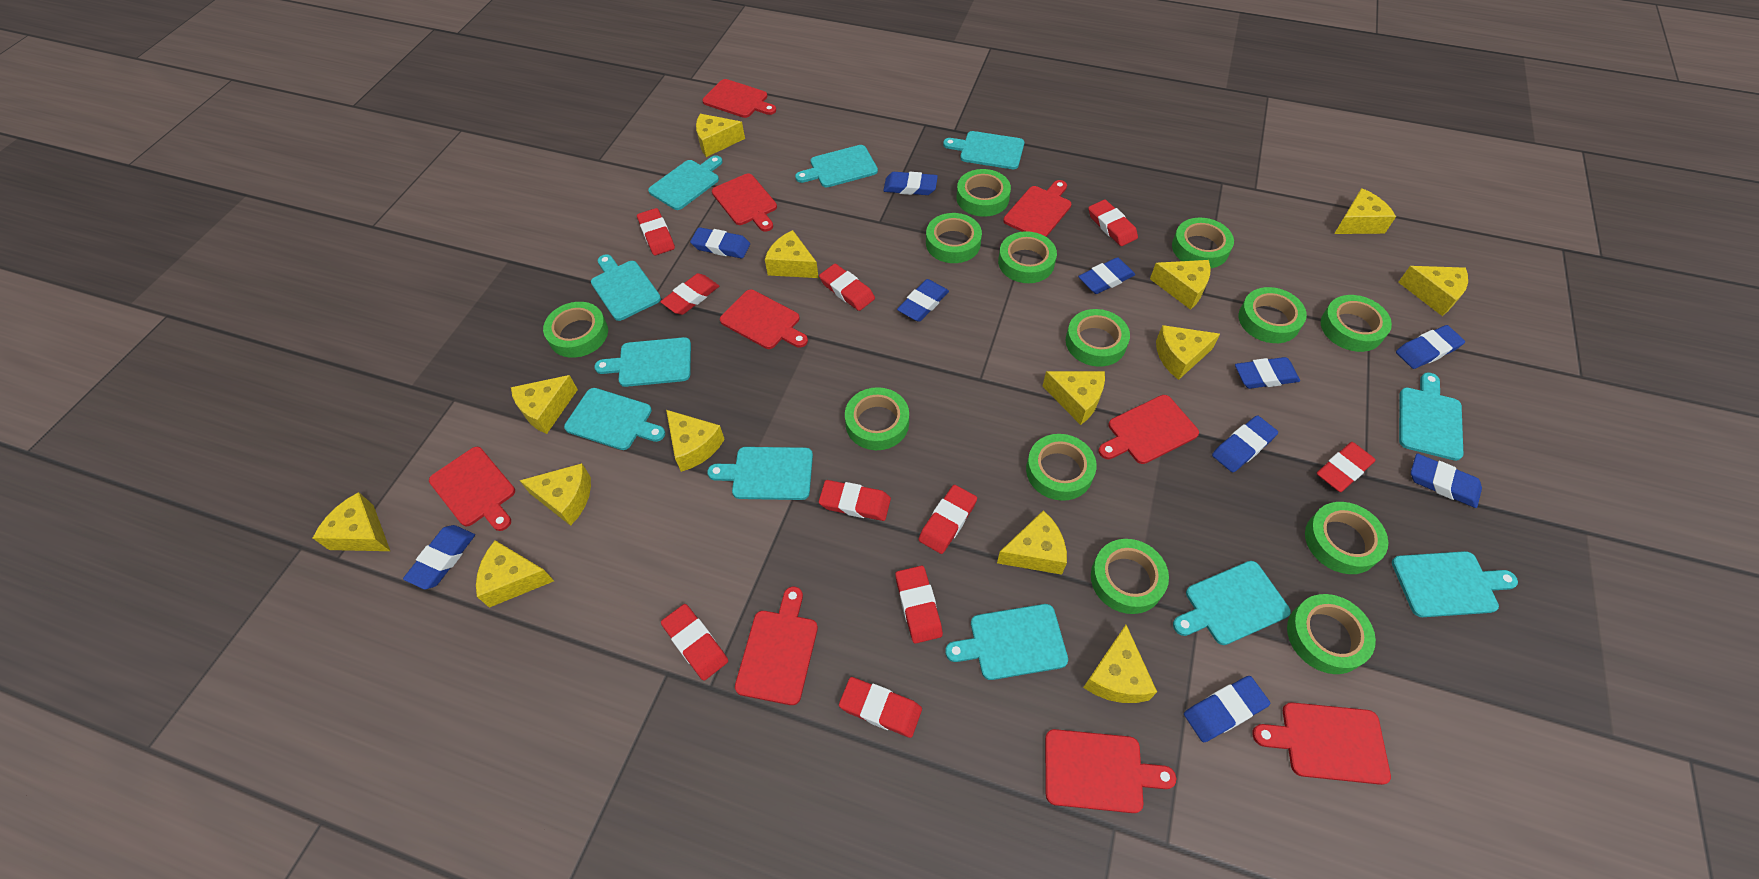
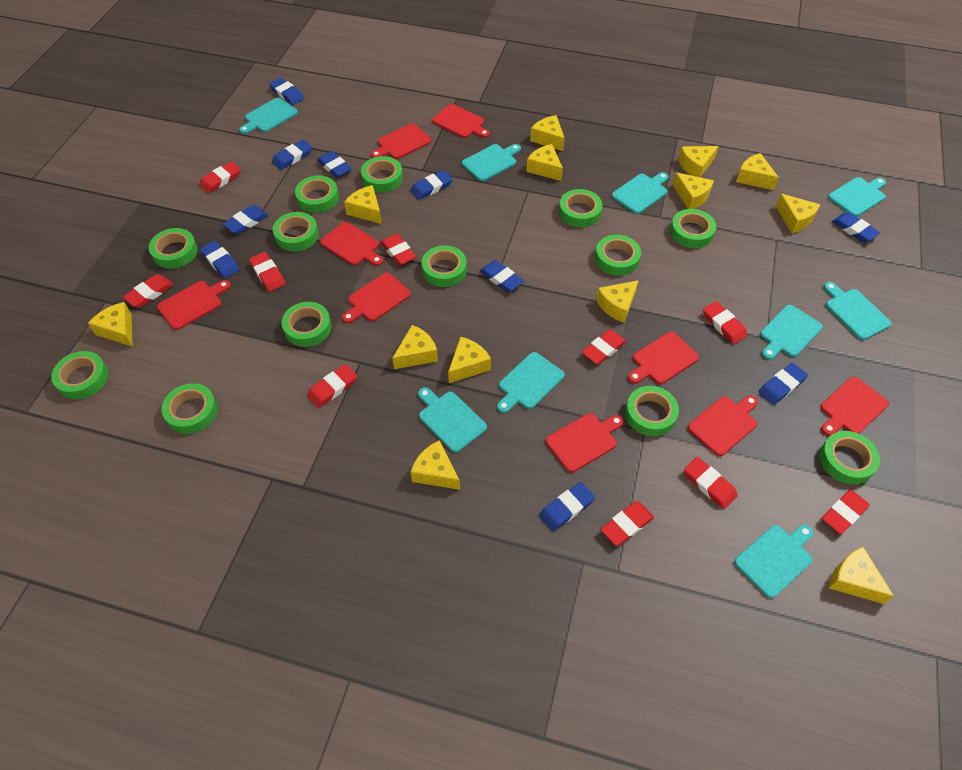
turquoise cutting board: 11 -> 9
yellow cheese: 14 -> 13

